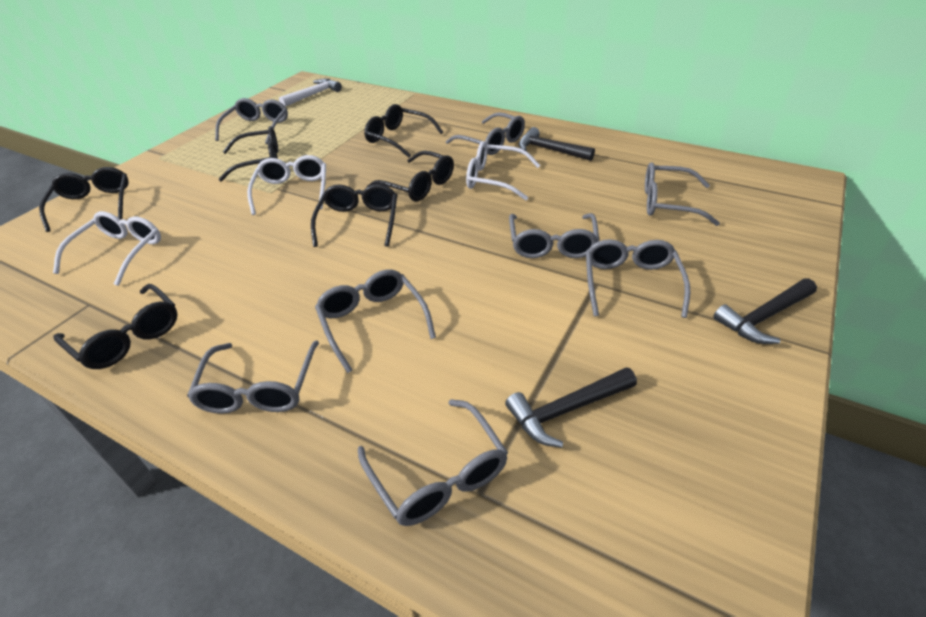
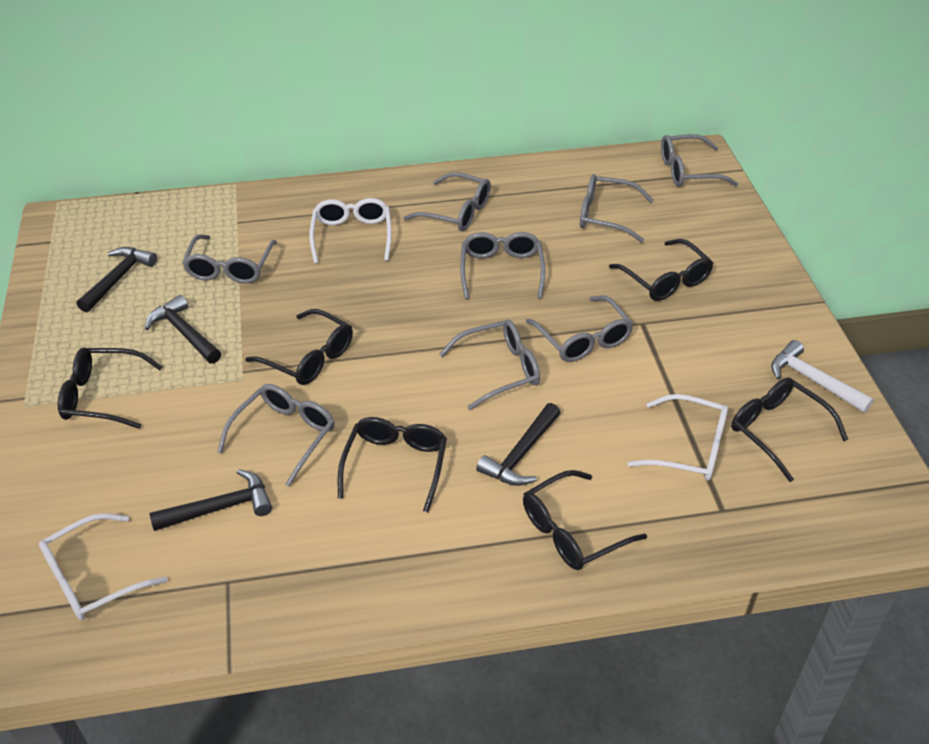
black hammer: 3 -> 4

